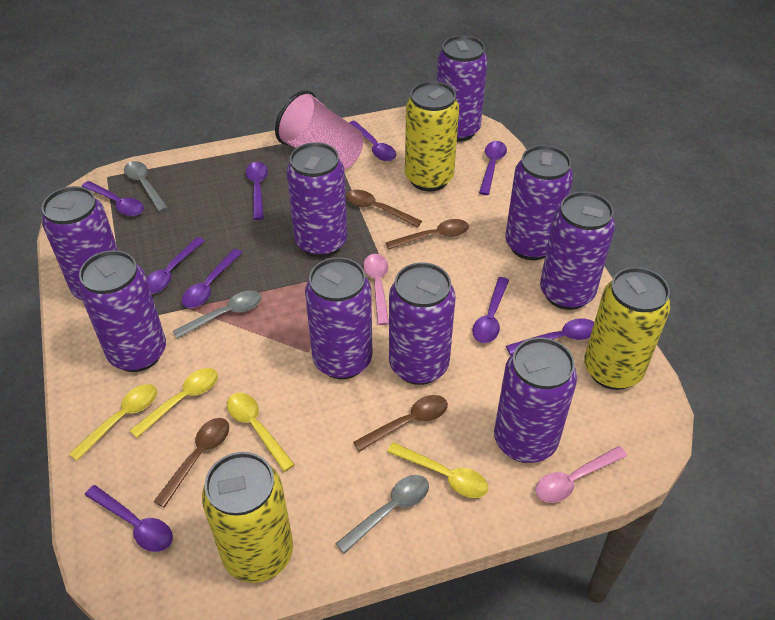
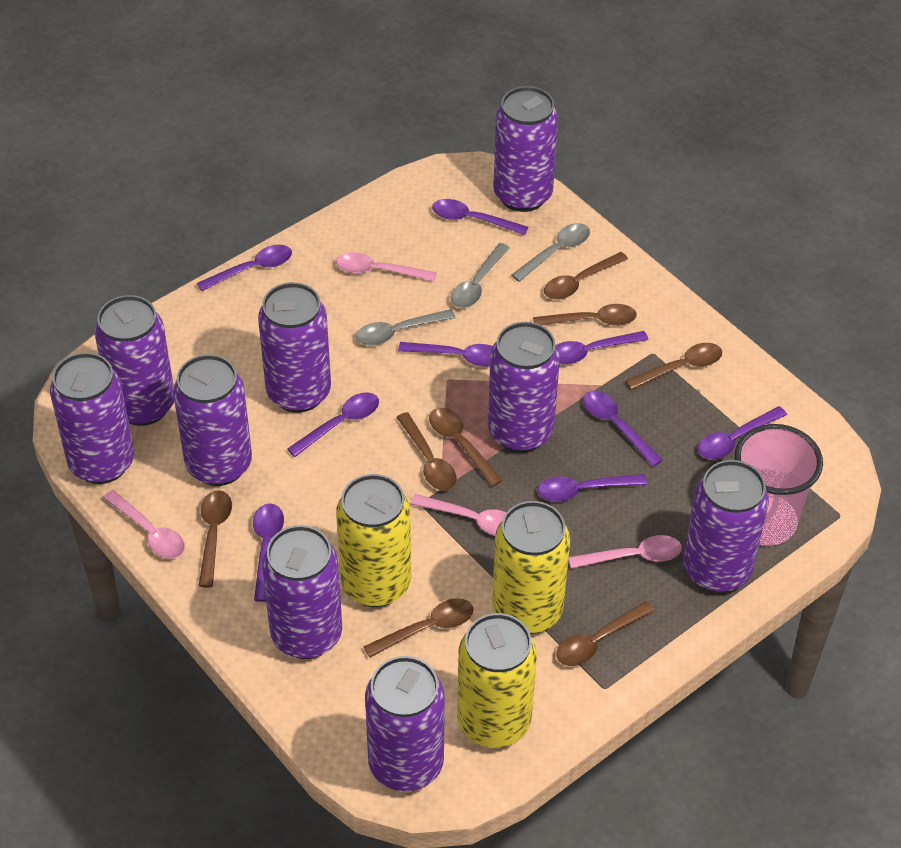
brown spoon: 4 -> 8
pink spoon: 2 -> 4
yellow spoon: 4 -> 0

